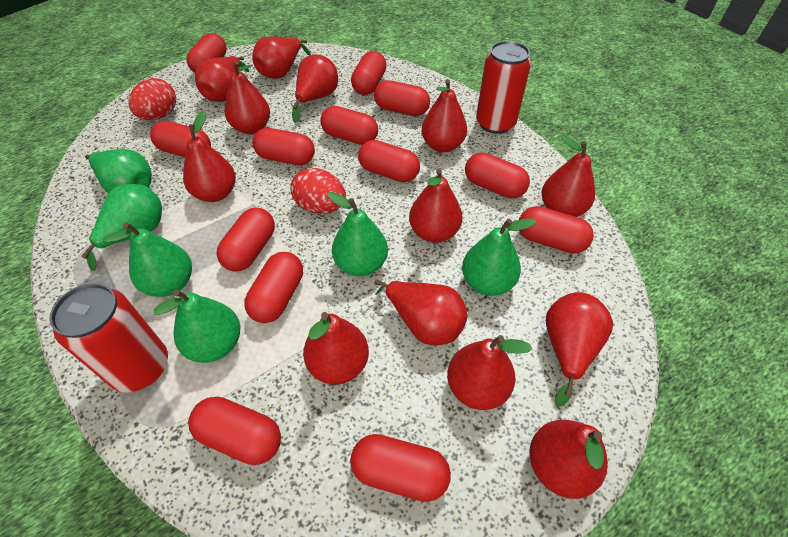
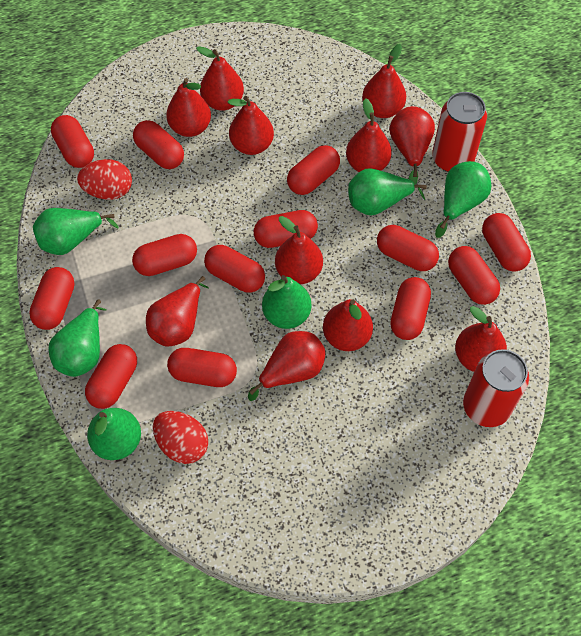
red pear: 13 -> 11

